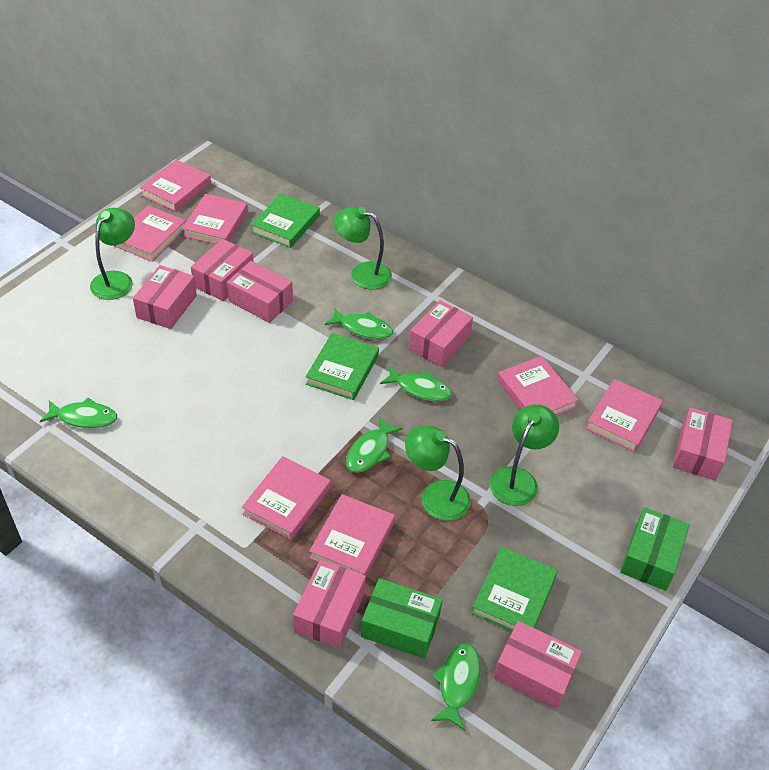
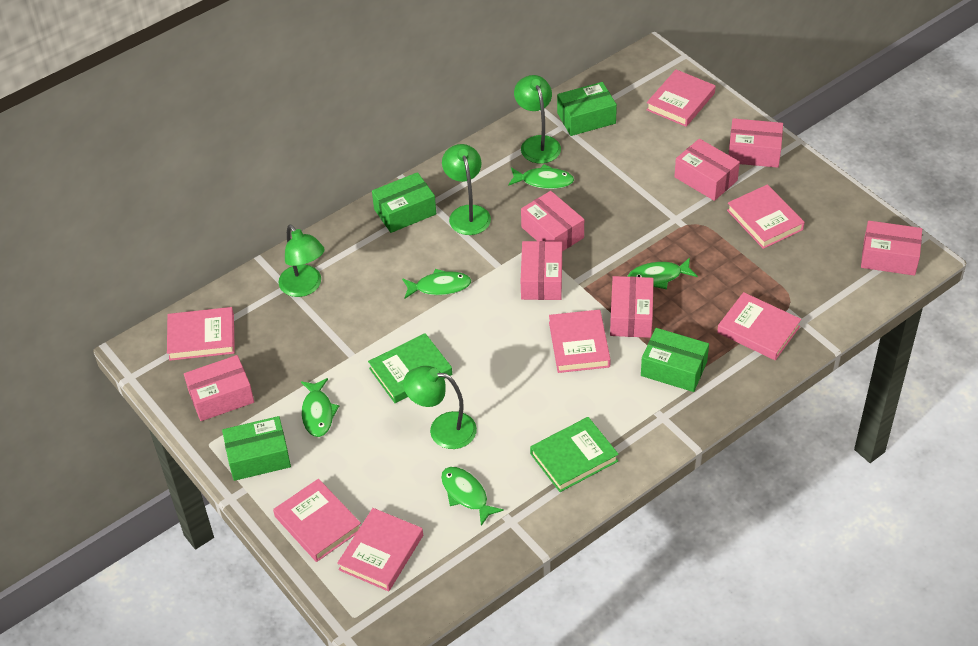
green book: 3 -> 2
green box: 2 -> 4

